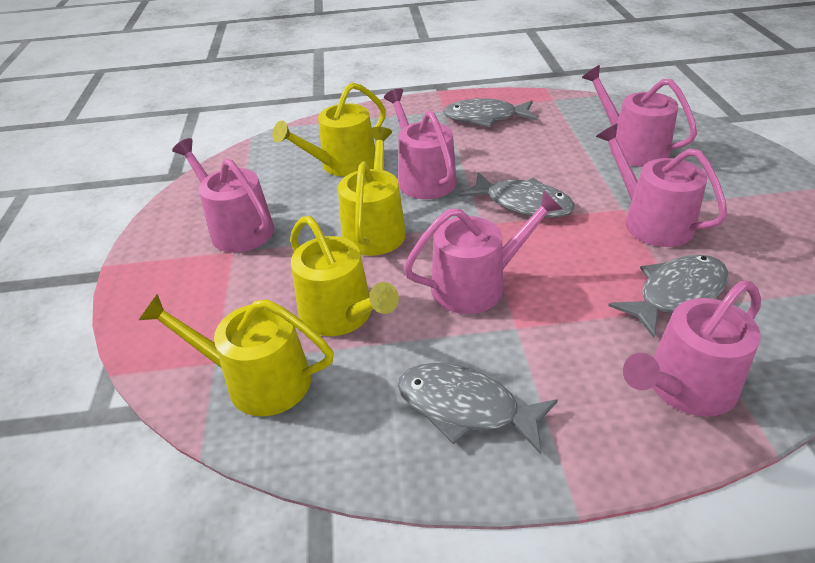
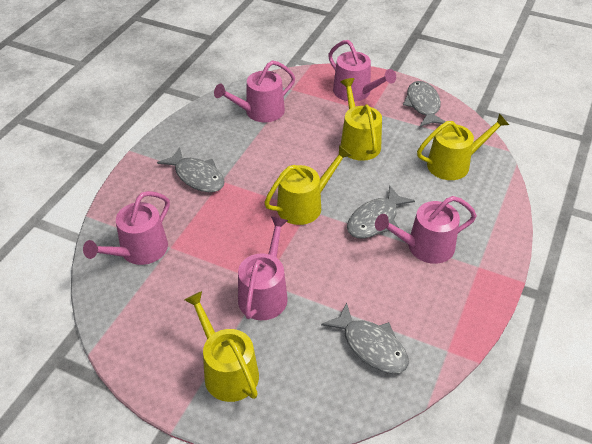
pink watering can: 6 -> 5

